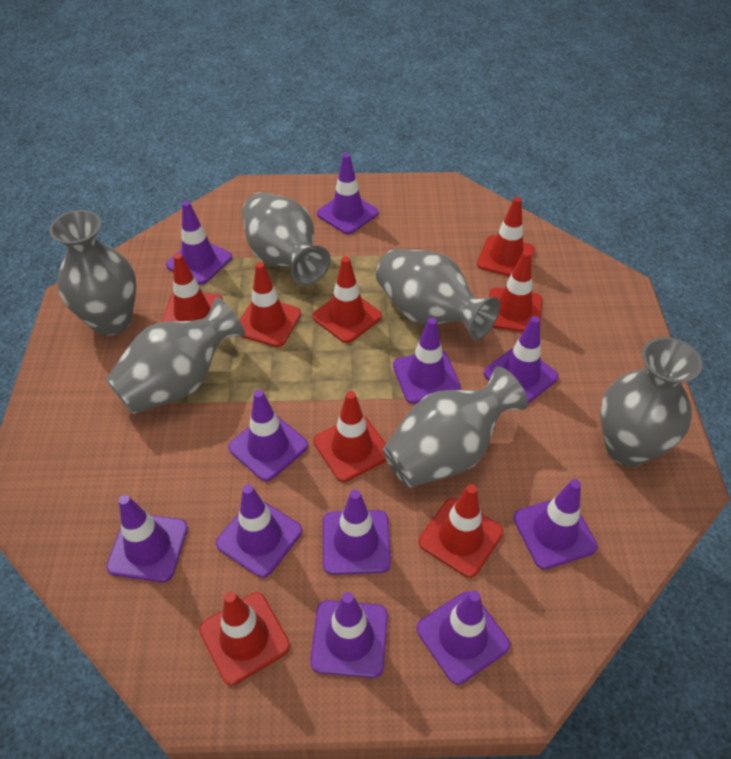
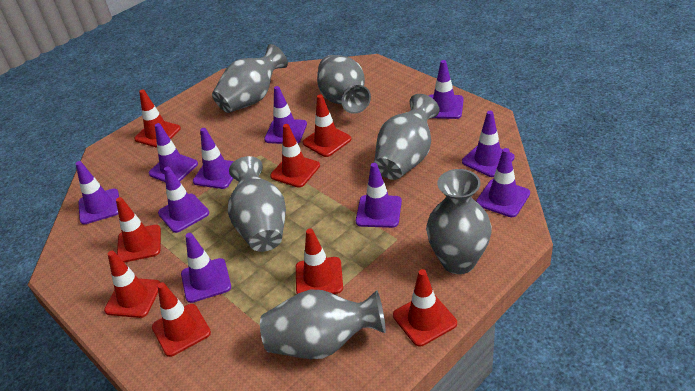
purple traffic cone: 11 -> 10

